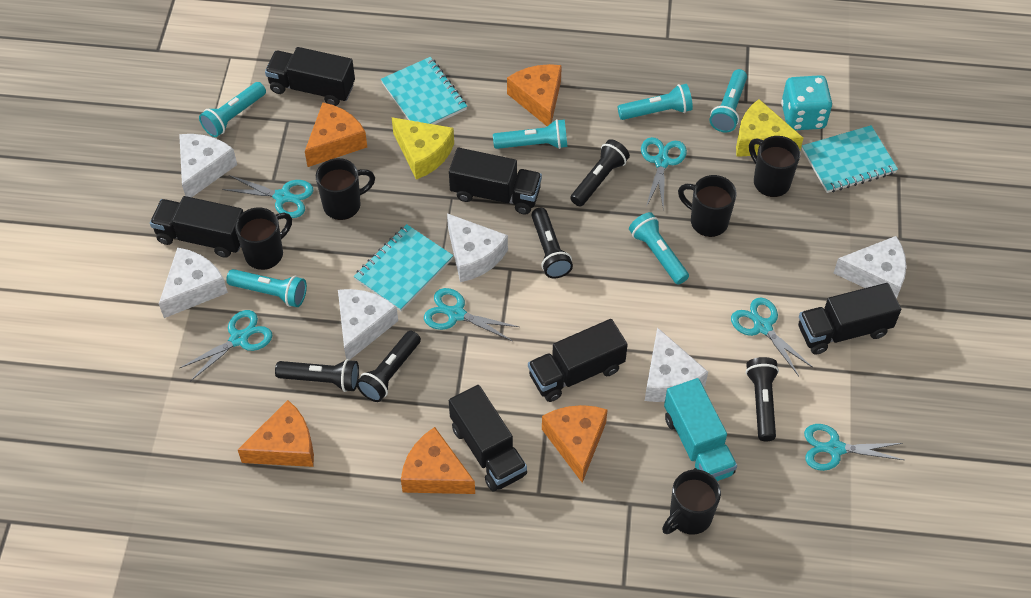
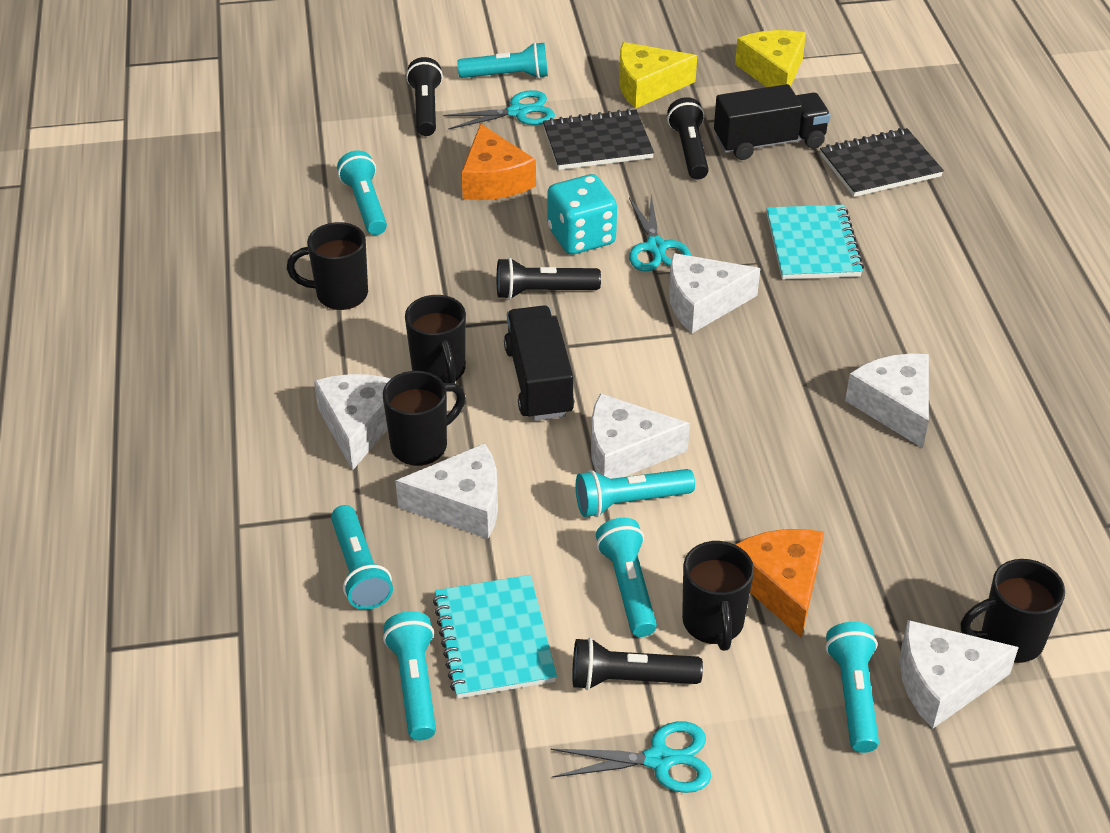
black flashlight: 5 -> 4
black notebook: 0 -> 2
black truck: 6 -> 2
orange cheese: 5 -> 2
turquoise flashlight: 6 -> 7
turquoise notebook: 3 -> 2
turquoise scissors: 6 -> 3
turquoise truck: 1 -> 0

